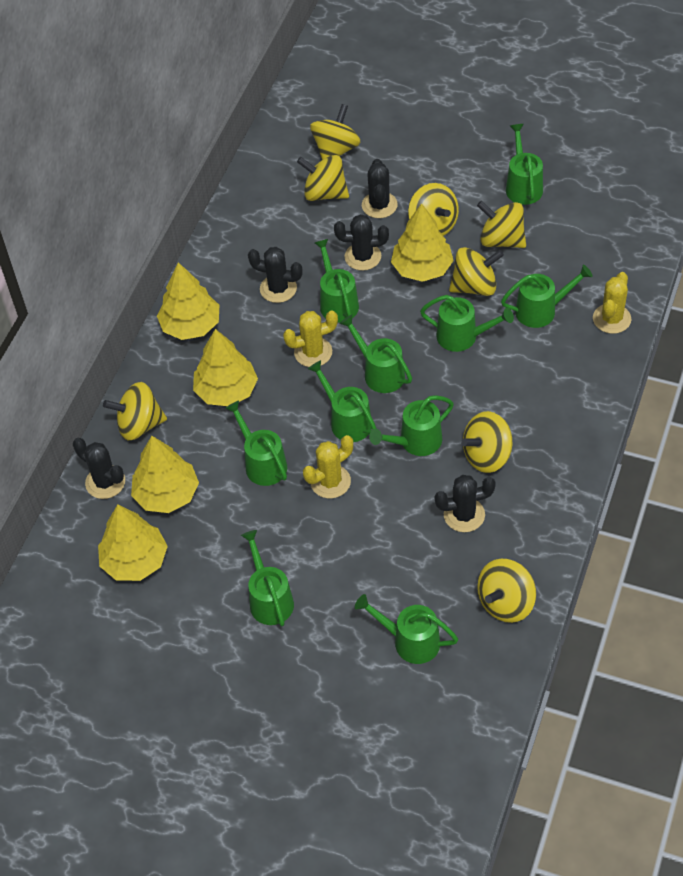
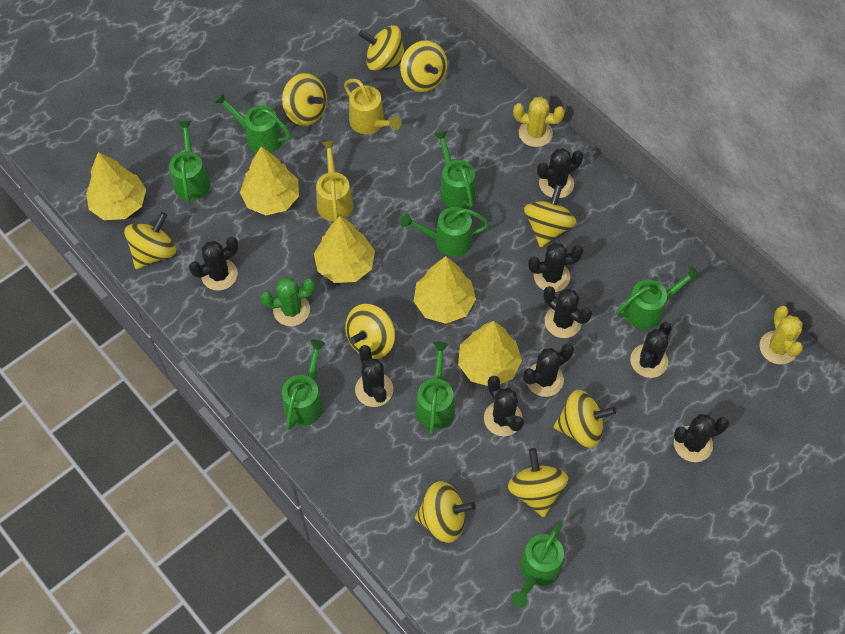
black cactus: 5 -> 9
green cactus: 0 -> 1
green watering can: 10 -> 8
yellow cactus: 3 -> 2
yellow spinning top: 8 -> 9
yellow watering can: 0 -> 2

